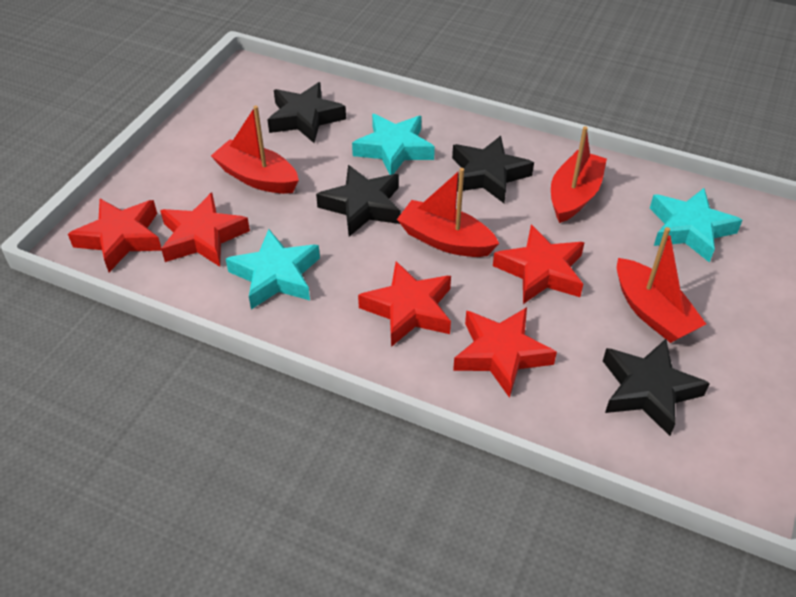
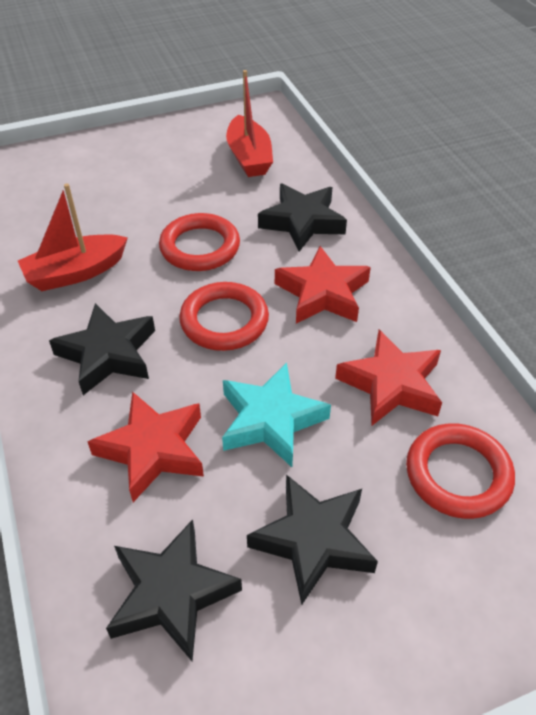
red boat: 4 -> 2
red ring: 0 -> 3
red star: 5 -> 3
turquoise star: 3 -> 1

